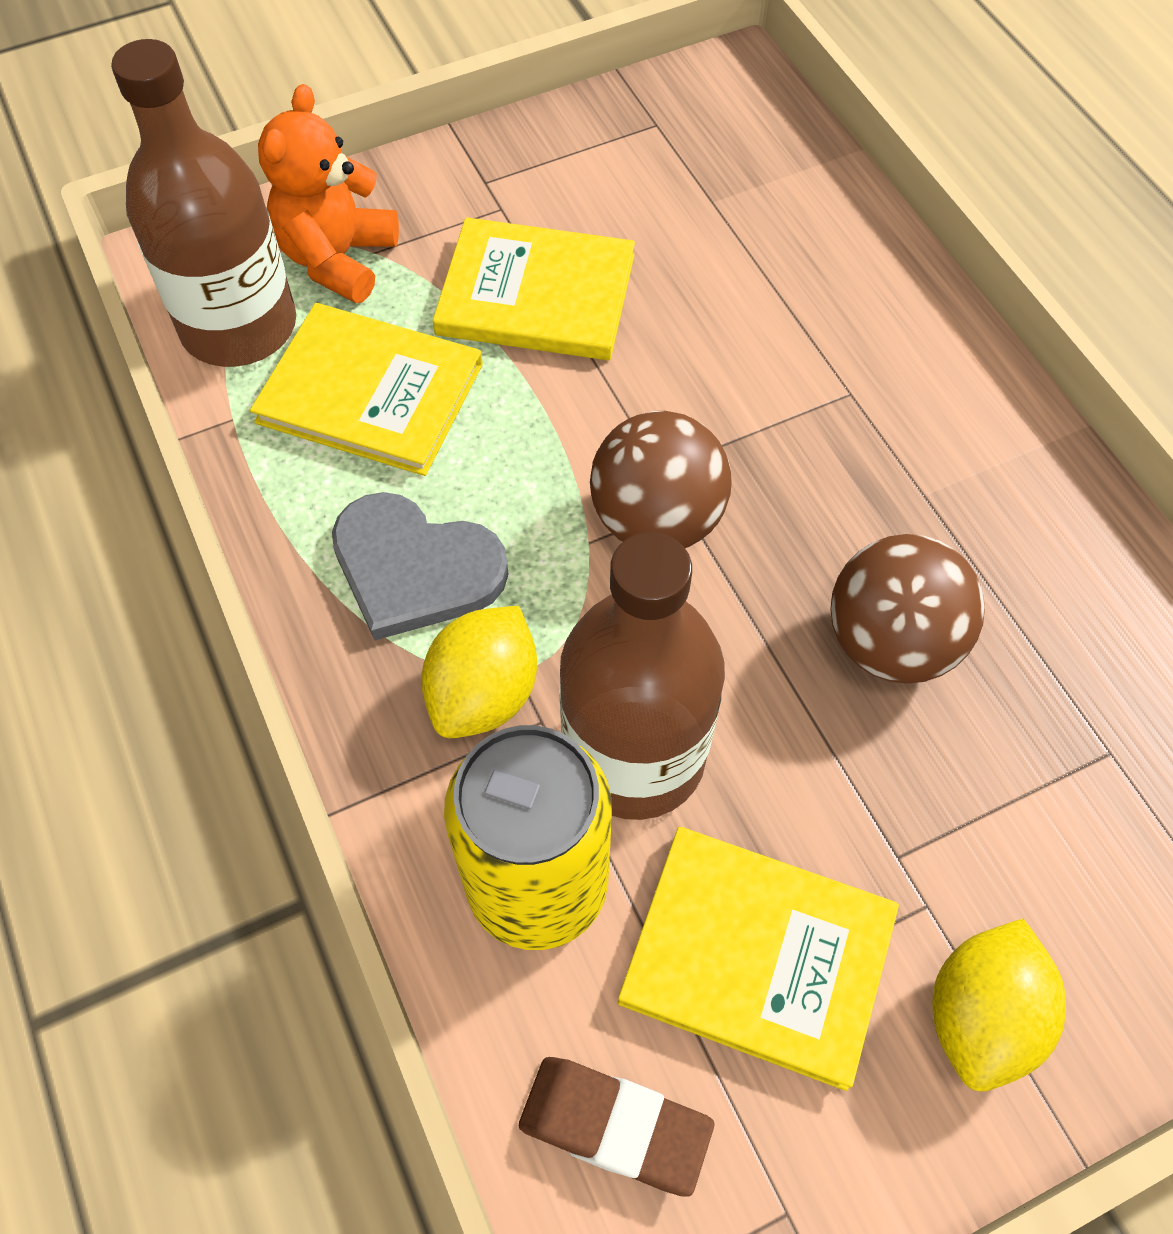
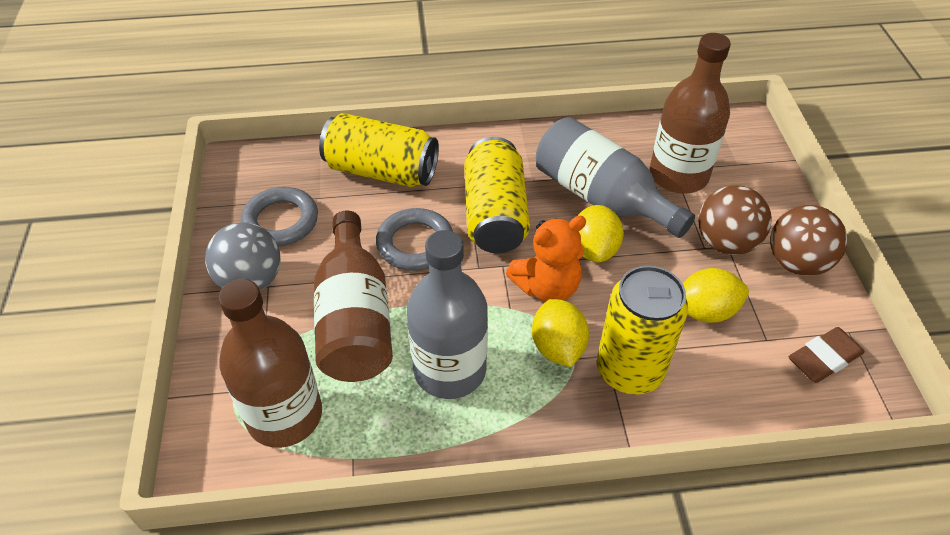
brown bottle: 2 -> 3
grey ball: 0 -> 1
grey bottle: 0 -> 2
grey heart: 1 -> 0
grey ring: 0 -> 2
yellow book: 3 -> 0
yellow can: 1 -> 3
yellow lemon: 2 -> 3

